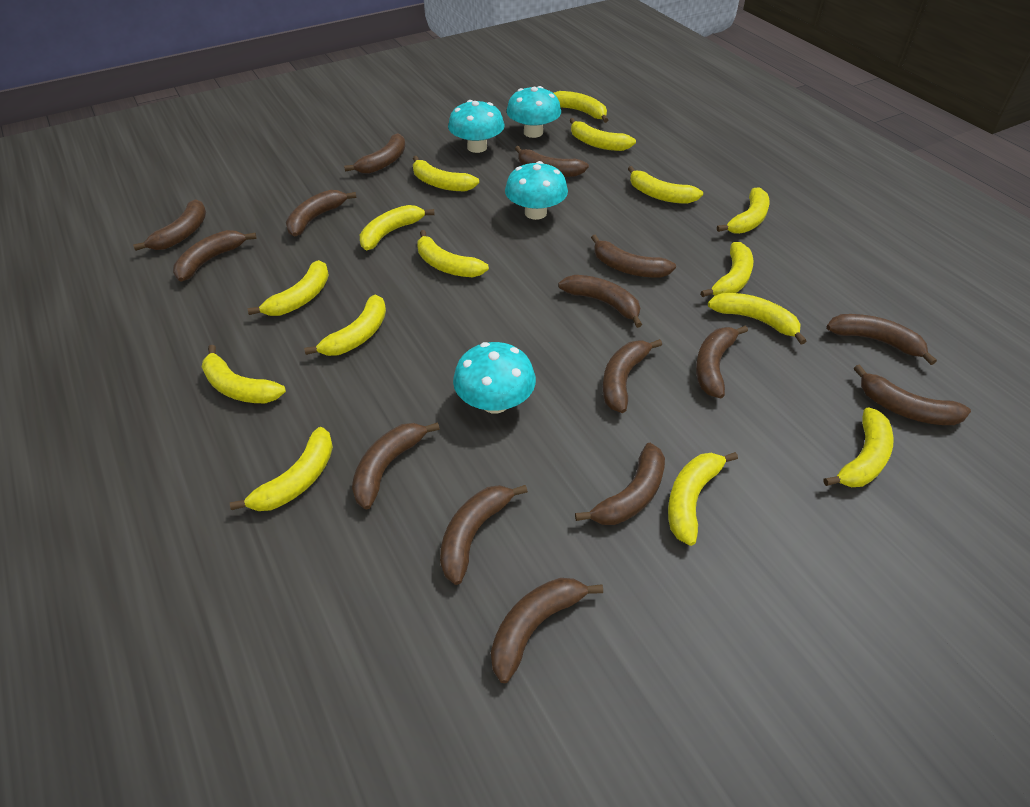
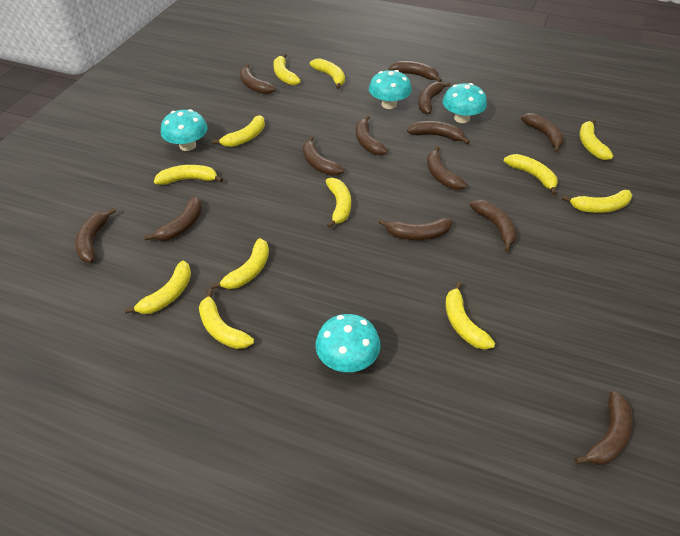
brown banana: 15 -> 13
yellow banana: 15 -> 12

